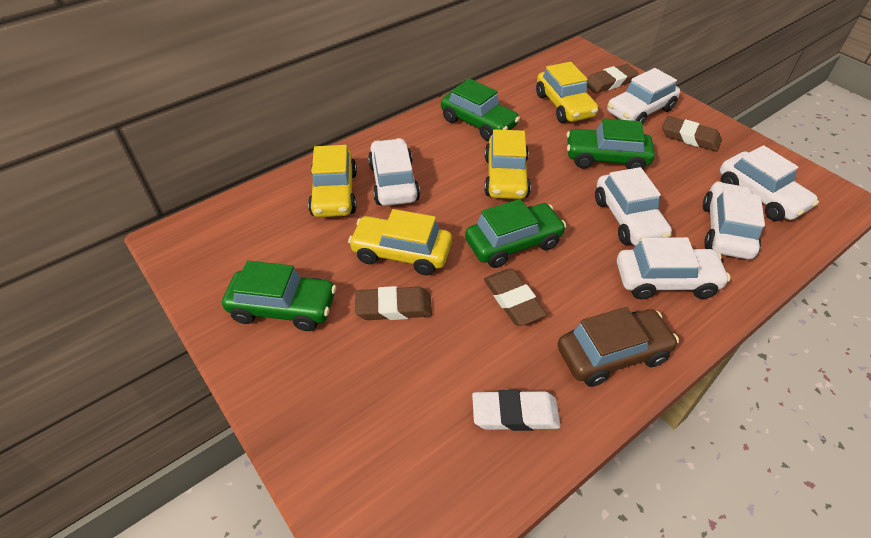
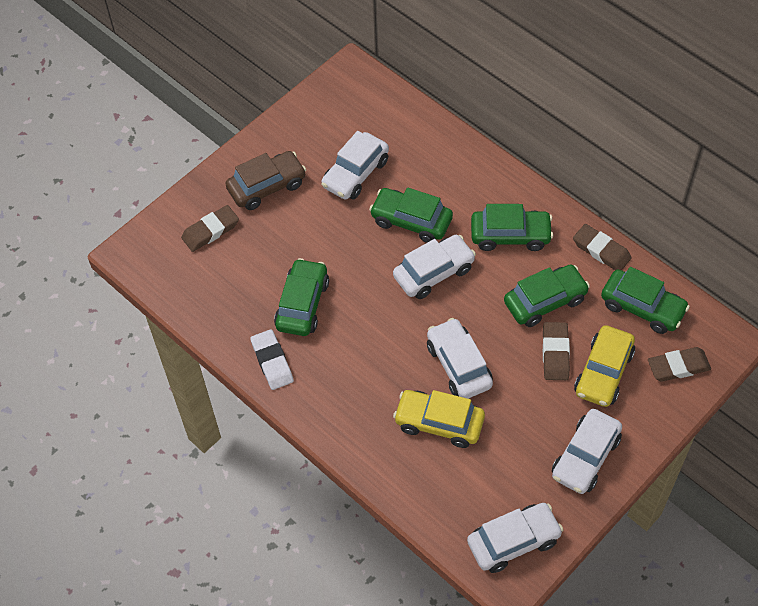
green car: 4 -> 5
white car: 6 -> 5
yellow car: 4 -> 2

